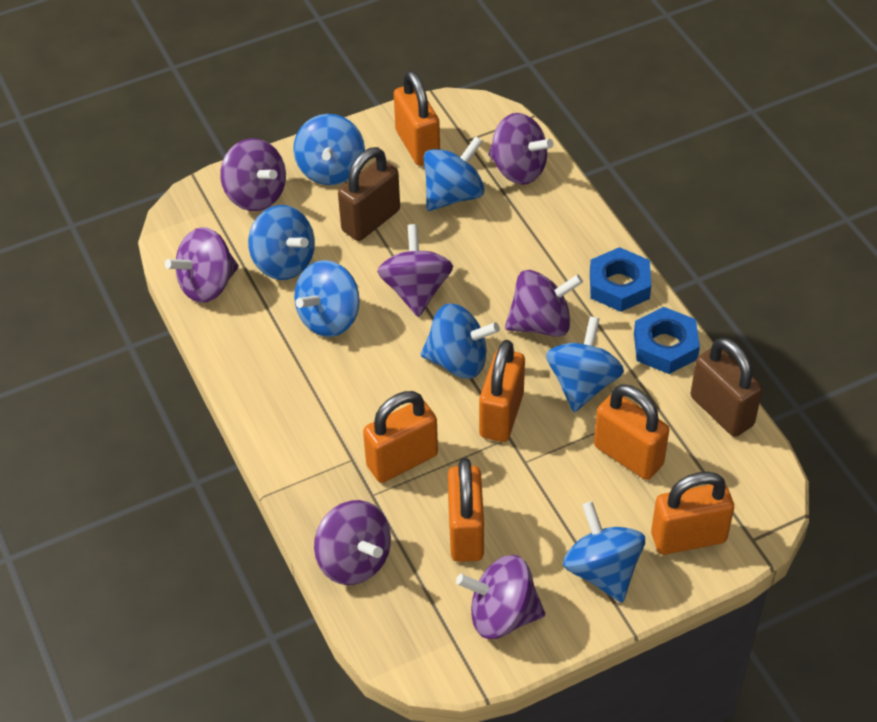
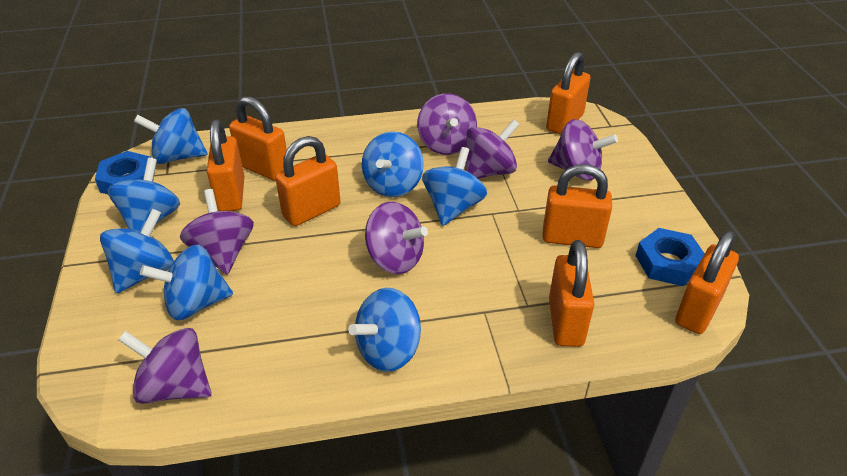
brown padlock: 2 -> 0
orange padlock: 6 -> 7
purple spinning top: 7 -> 6

